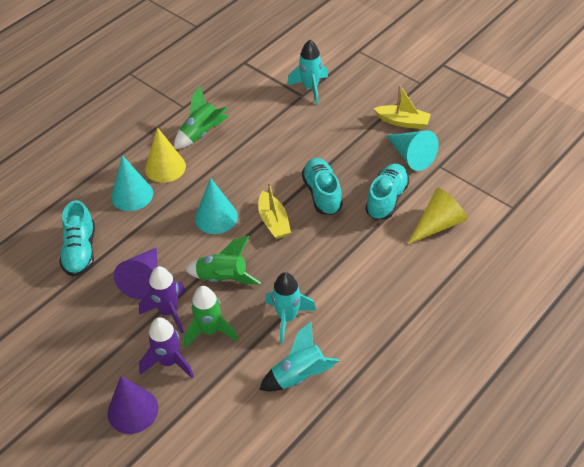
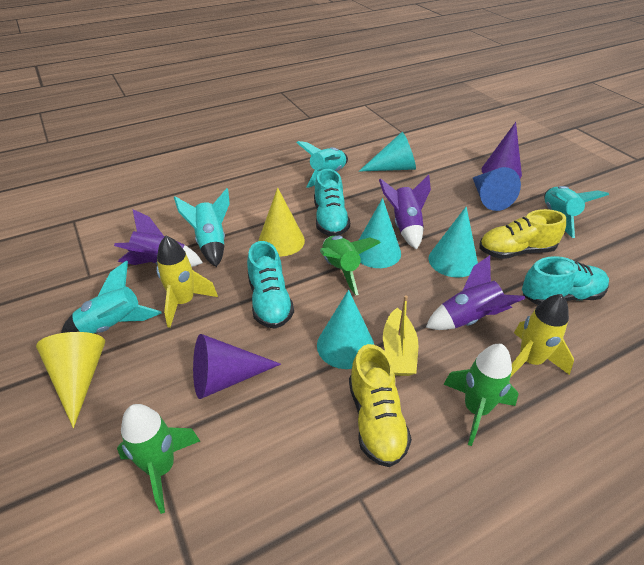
blue cone: 0 -> 1
purple rocket: 2 -> 3
turquoise cone: 3 -> 4
turquoise rocket: 3 -> 4
yellow boat: 2 -> 1
yellow rocket: 0 -> 2
yellow shoe: 0 -> 2

